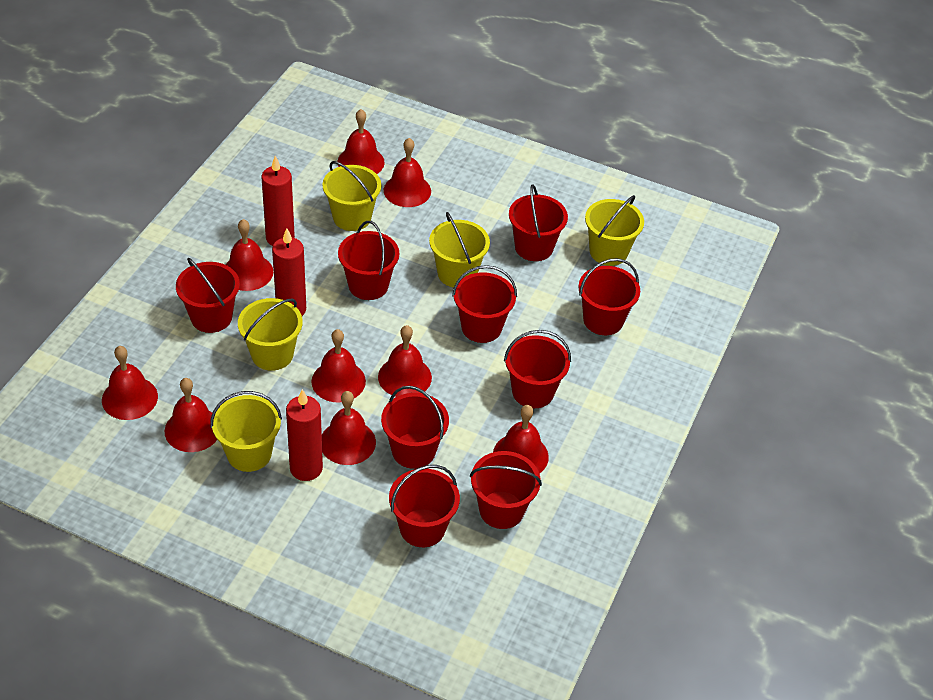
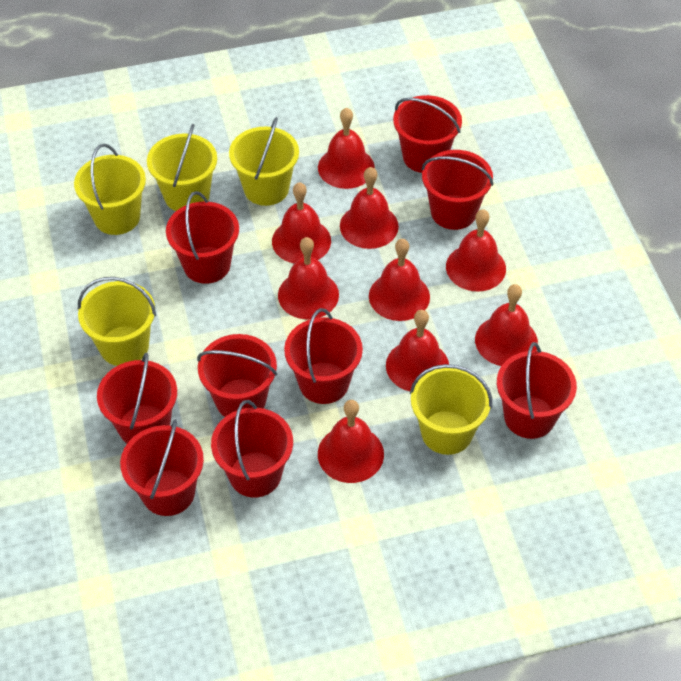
red candle: 3 -> 0

